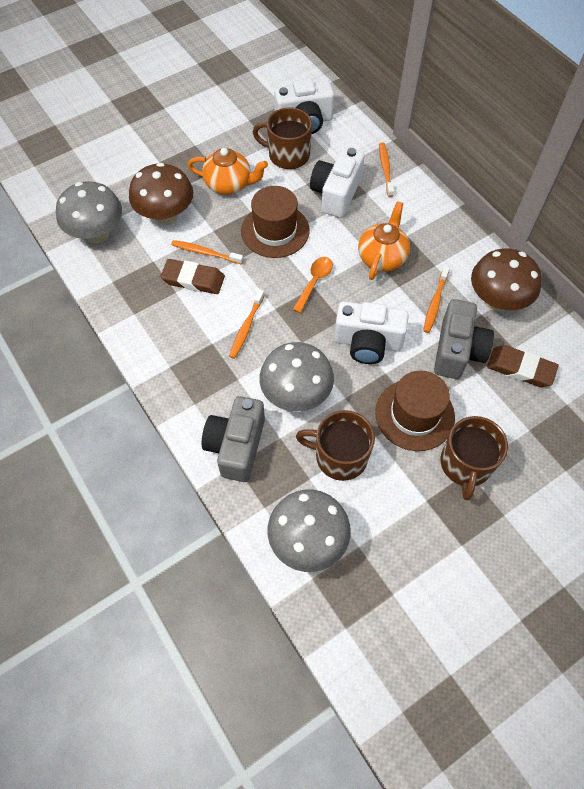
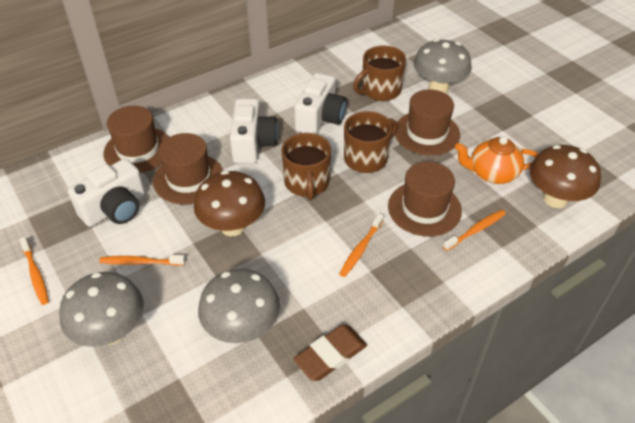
brown eraser: 2 -> 1
brown hat: 2 -> 4
grey camera: 2 -> 0
orange spoon: 1 -> 0
orange teapot: 2 -> 1

